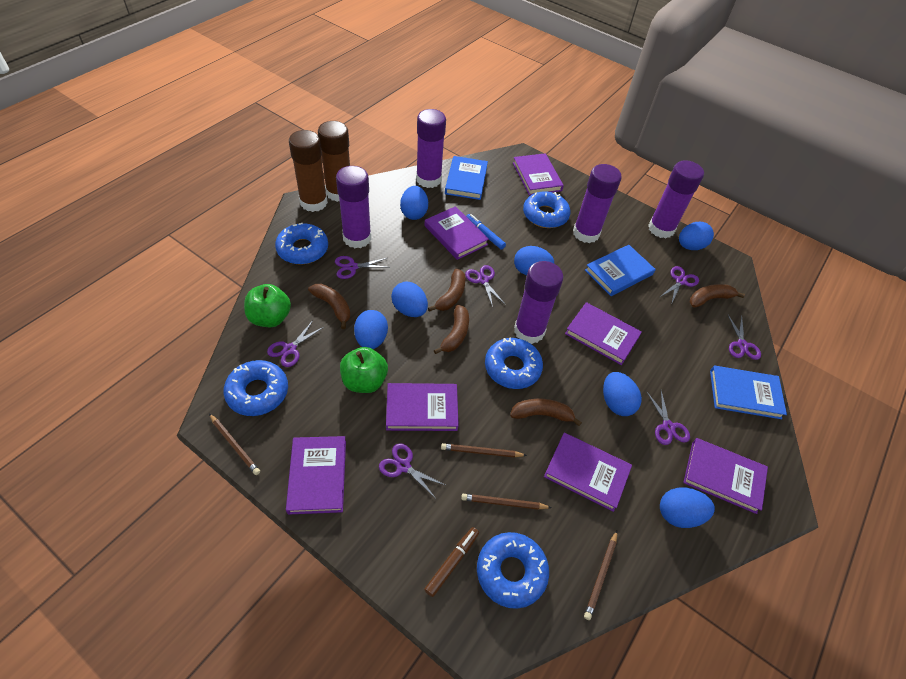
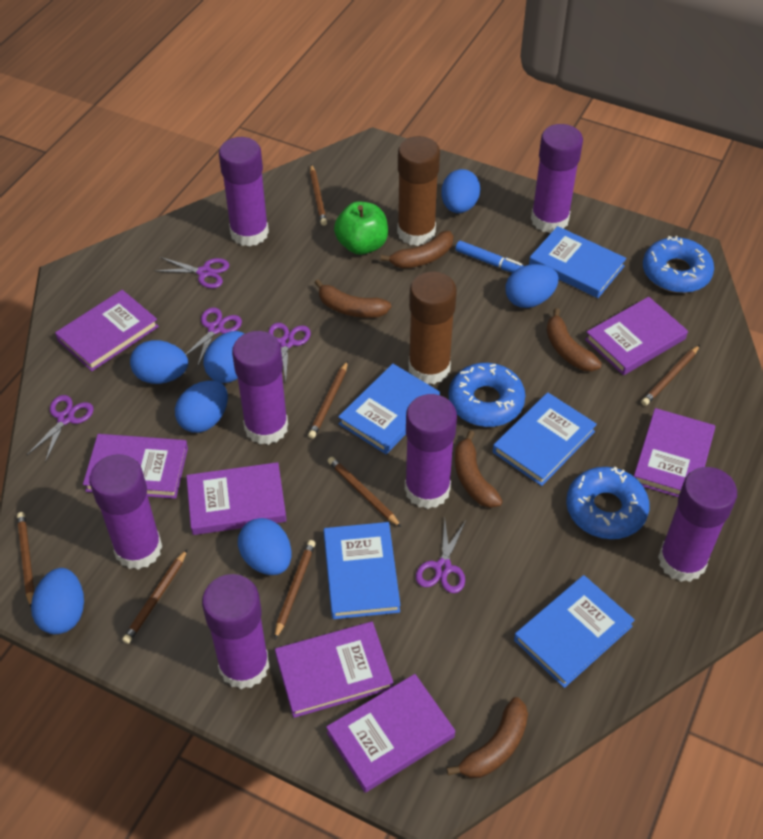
blue book: 3 -> 5
blue donut: 5 -> 3
brown marker: 1 -> 0
brown pencil: 4 -> 7
green apple: 2 -> 1
purple glue stick: 5 -> 7
purple scissors: 7 -> 5

